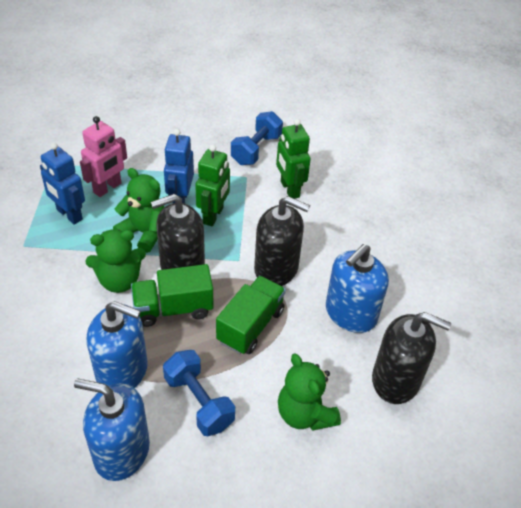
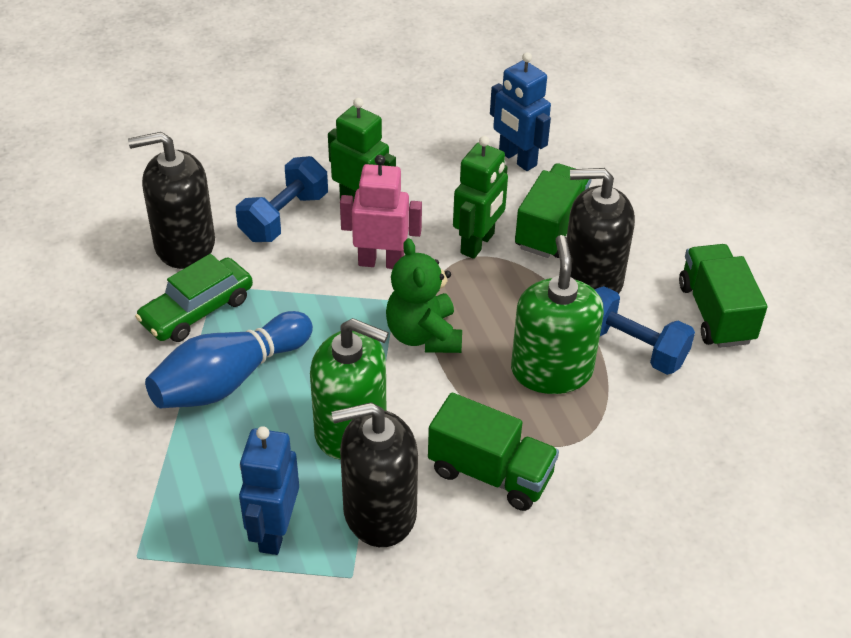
blue bowling pin: 0 -> 1
blue soap dispenser: 3 -> 0
green car: 0 -> 1
green soap dispenser: 0 -> 2
green teddy bear: 3 -> 1
green truck: 2 -> 3

